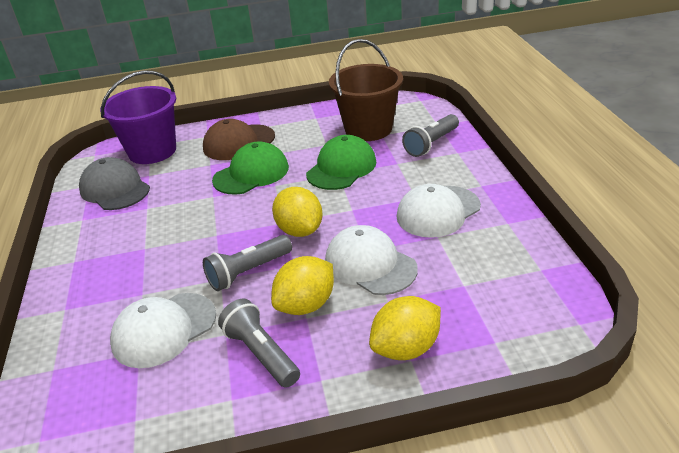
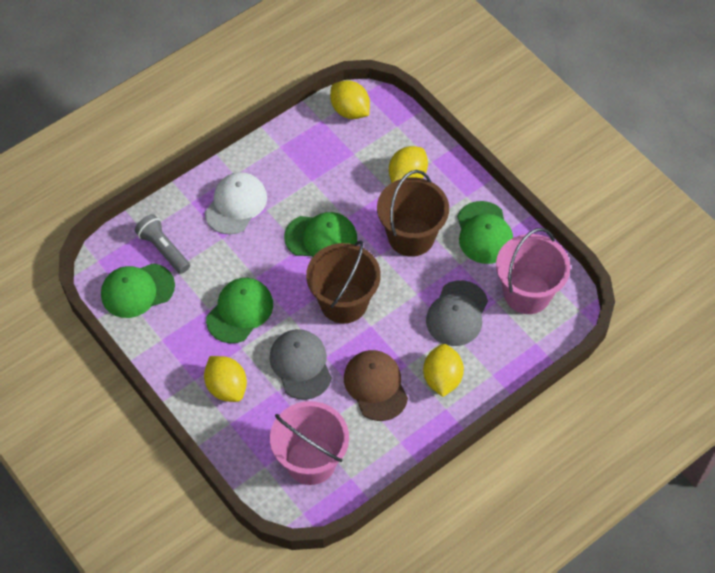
brown bucket: 1 -> 2
green cap: 2 -> 4
grey cap: 1 -> 2
grey flashlight: 3 -> 1
pink bucket: 0 -> 2
purple bucket: 1 -> 0
white cap: 3 -> 1
yellow lemon: 3 -> 4

